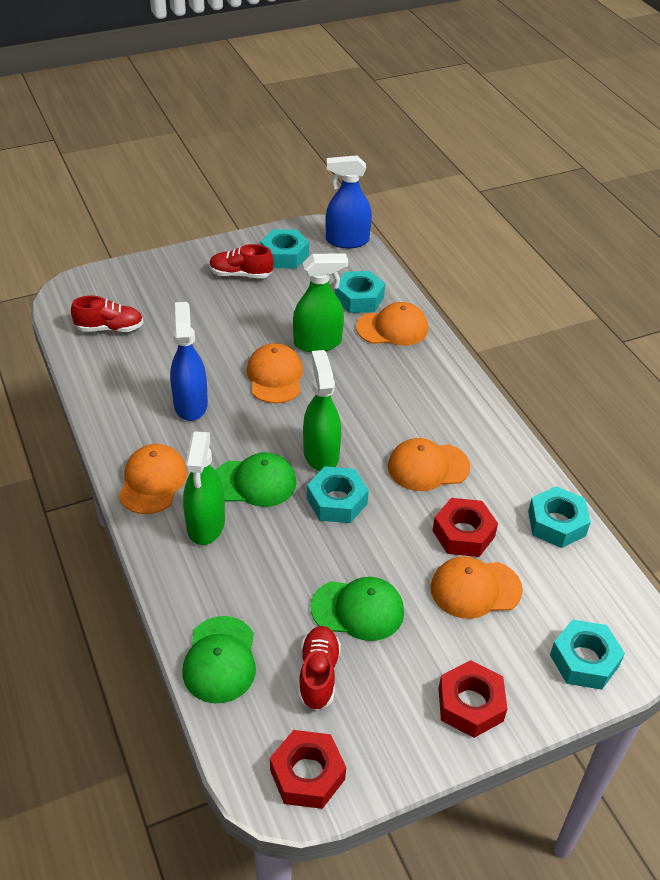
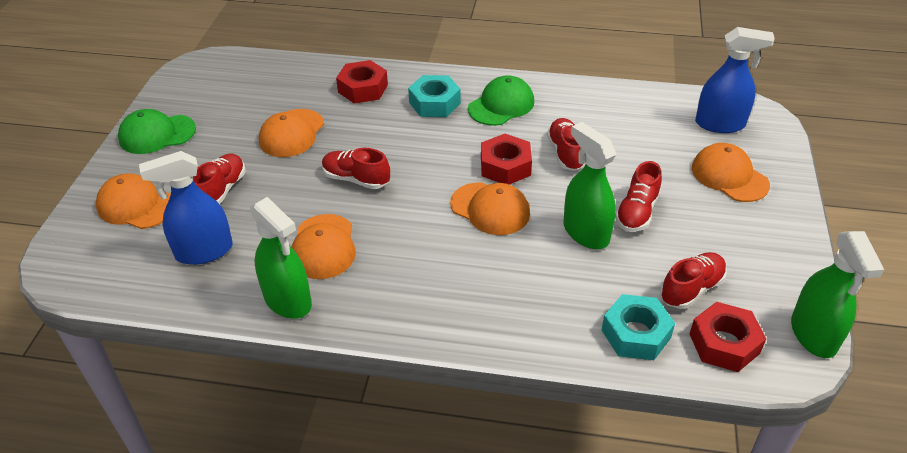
green cap: 3 -> 2
red shoe: 3 -> 5
turquoise nut: 5 -> 2

